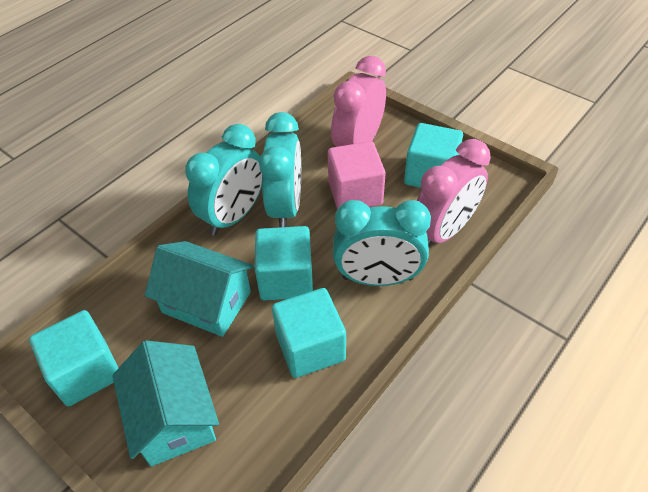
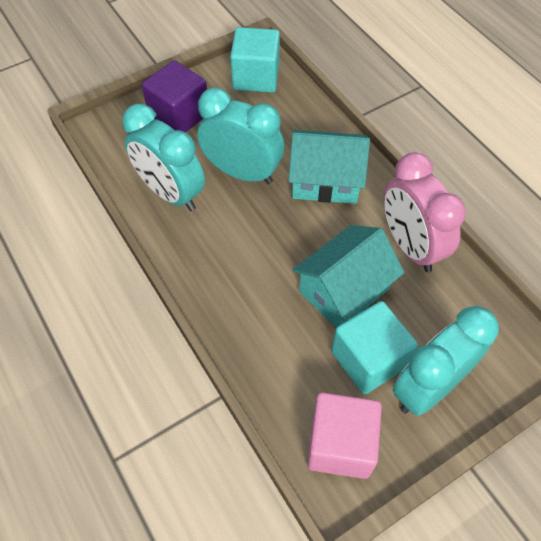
pink clock: 2 -> 1
purple cube: 0 -> 1
turquoise cube: 4 -> 2

